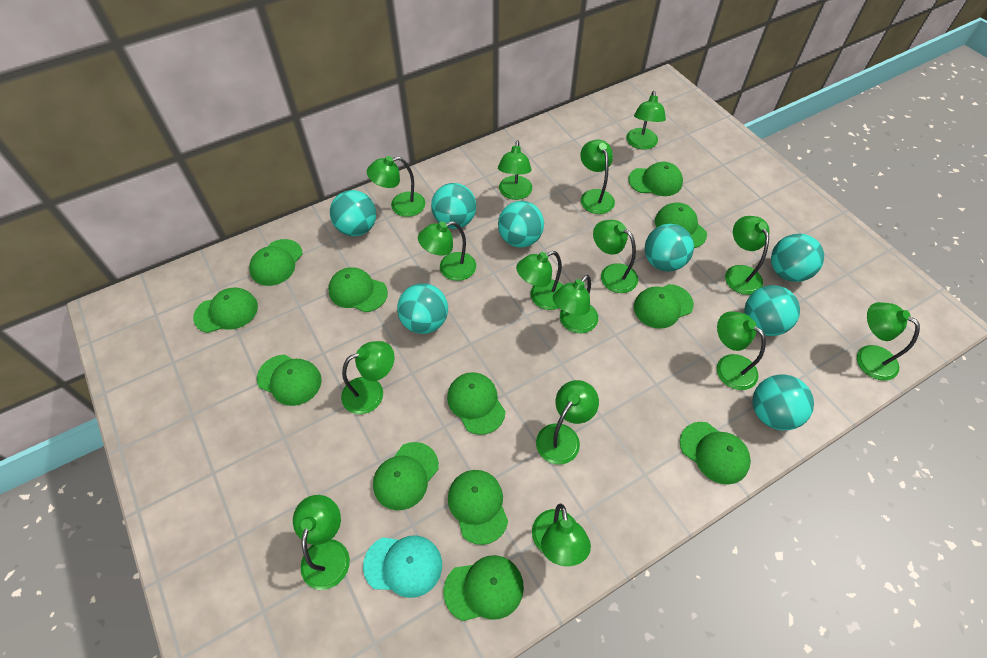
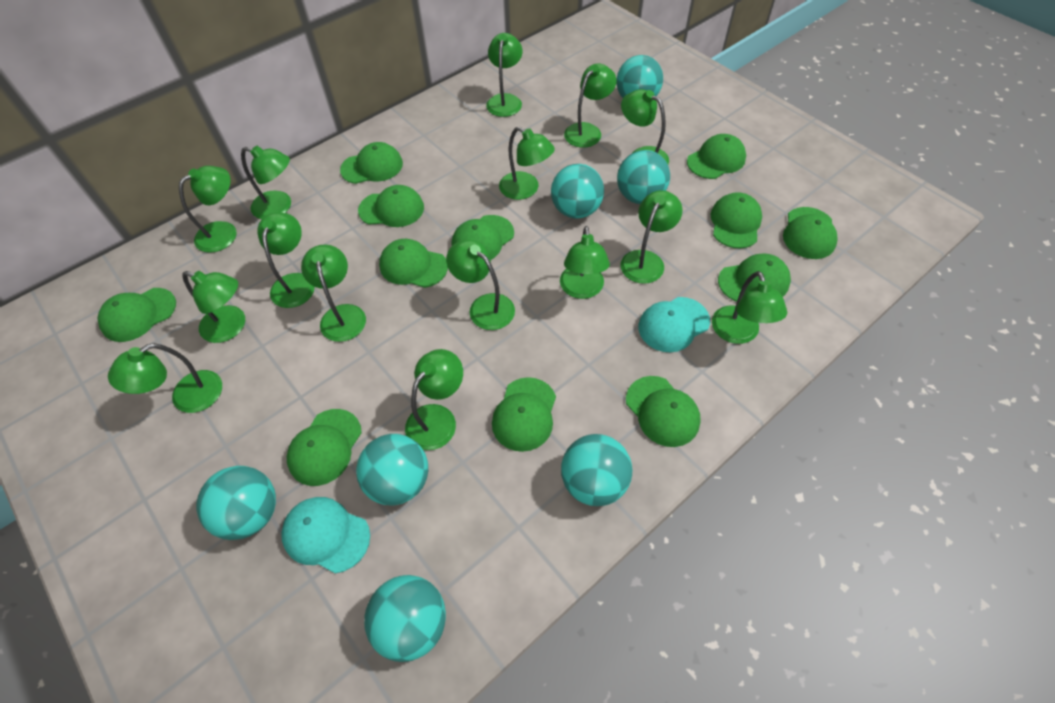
turquoise ball: 8 -> 7
turquoise cap: 1 -> 2

